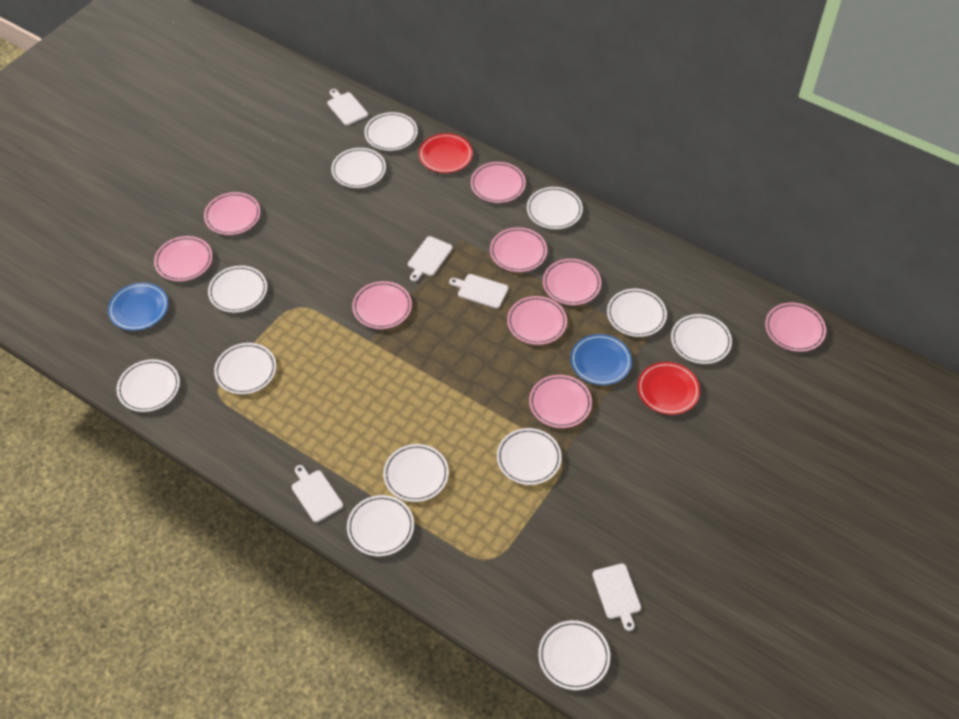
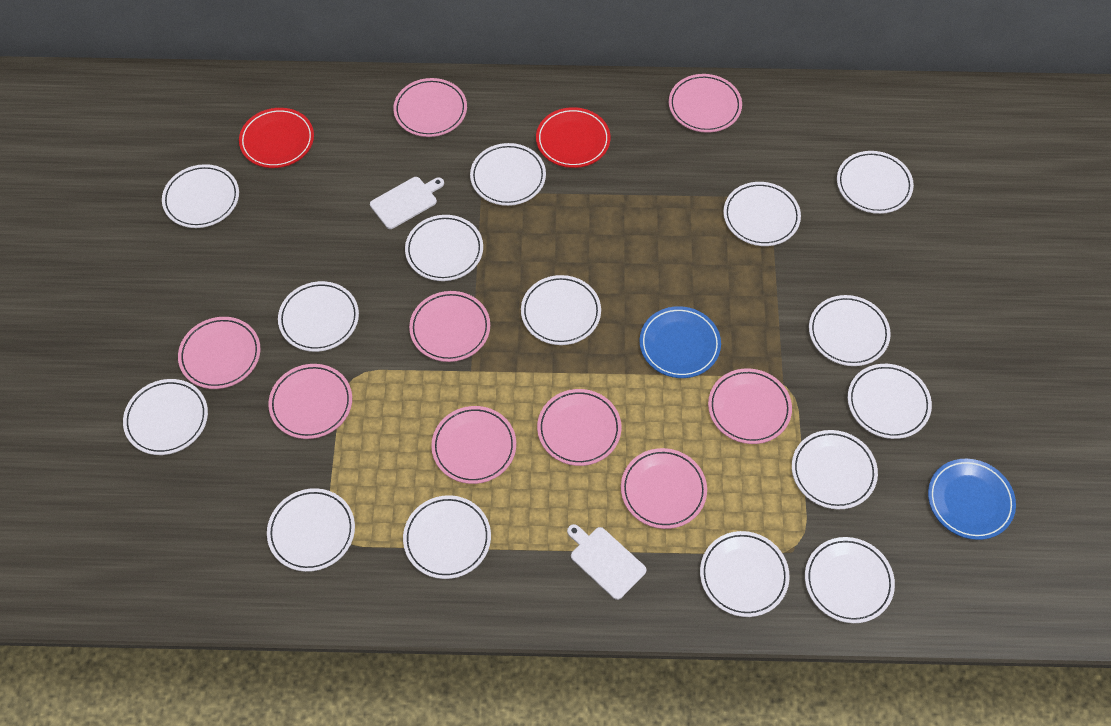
white cutting board: 5 -> 2
white plate: 12 -> 15

